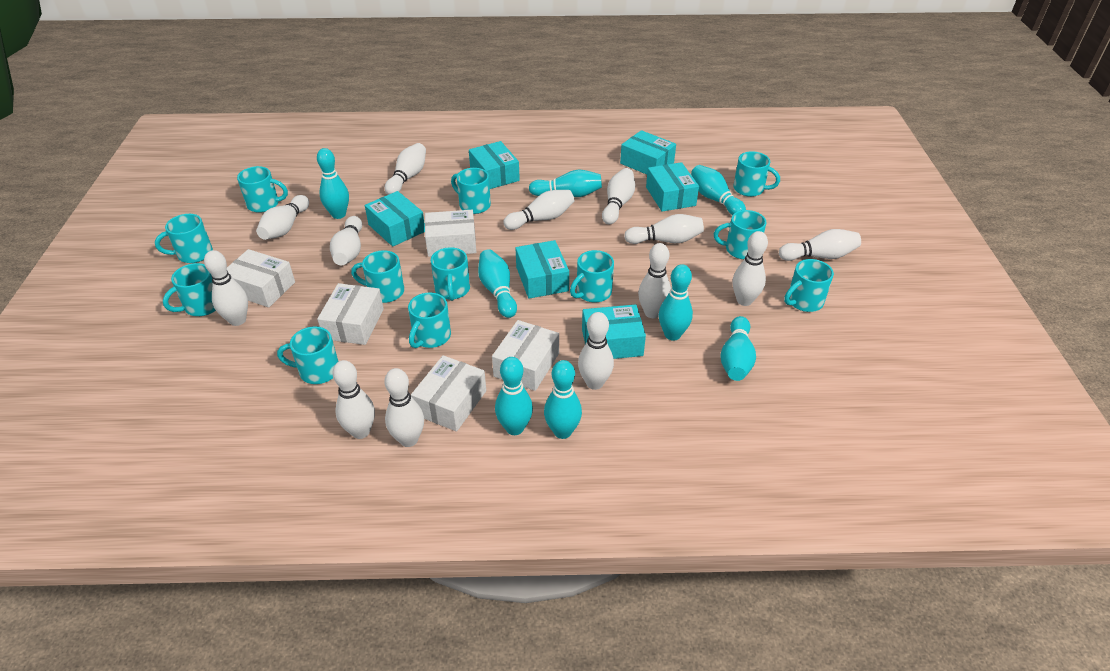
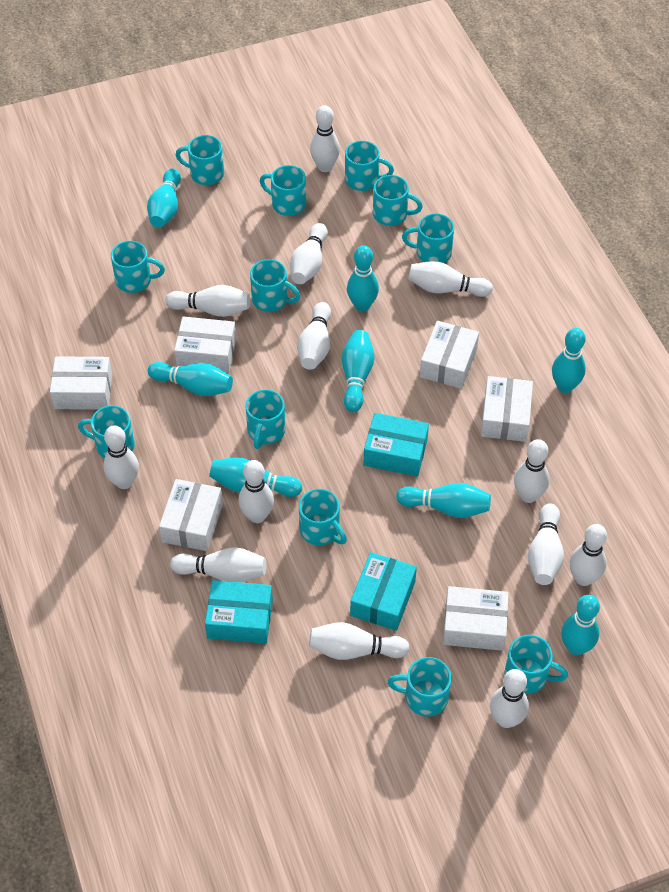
turquoise box: 6 -> 3
white box: 5 -> 6

